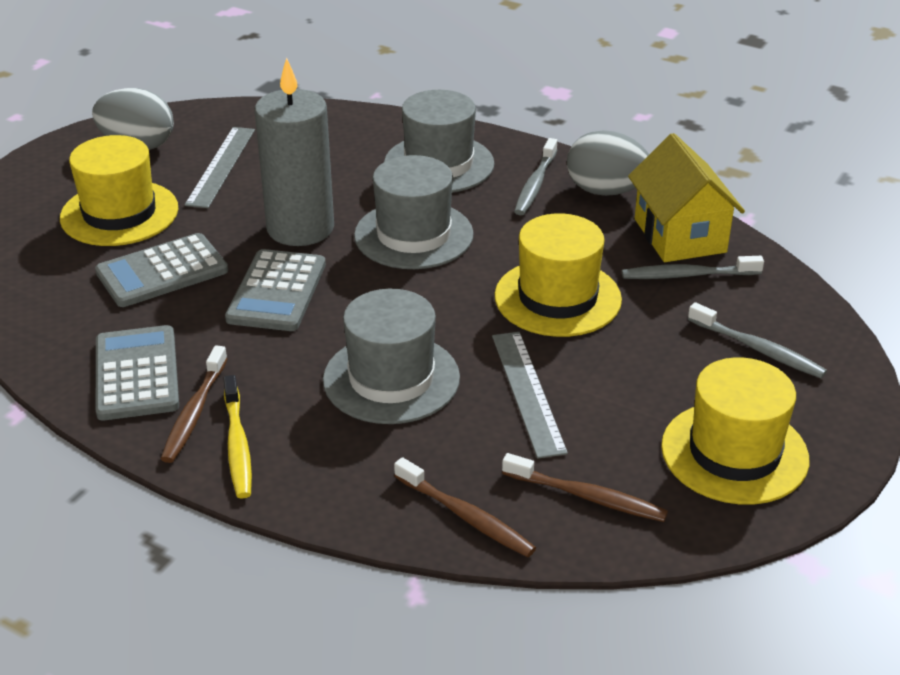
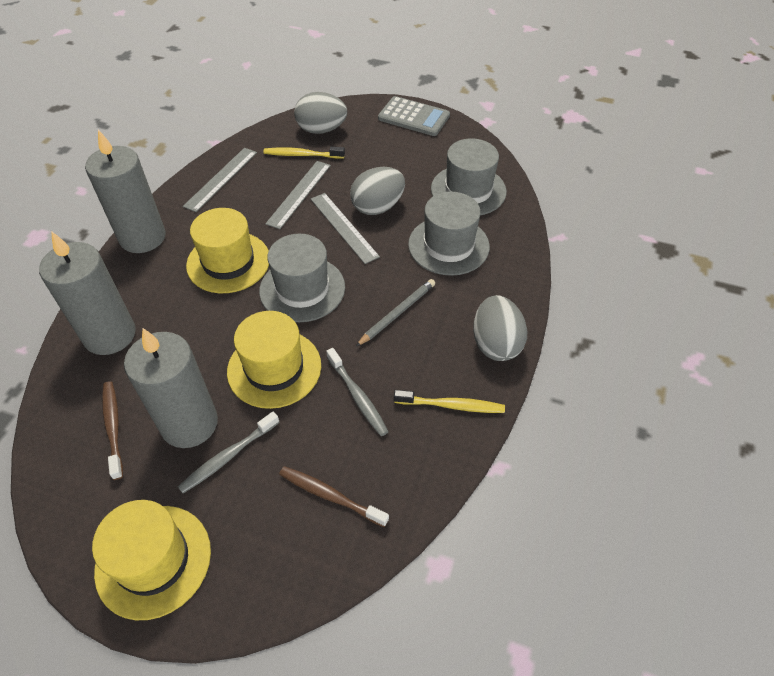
brown toothbrush: 3 -> 2
grey calculator: 3 -> 1
grey candle: 1 -> 3
grey egg: 2 -> 3
grey pencil: 0 -> 1
grey ruler: 2 -> 3
grey toothbrush: 3 -> 2
yellow house: 1 -> 0
yellow toothbrush: 1 -> 2

